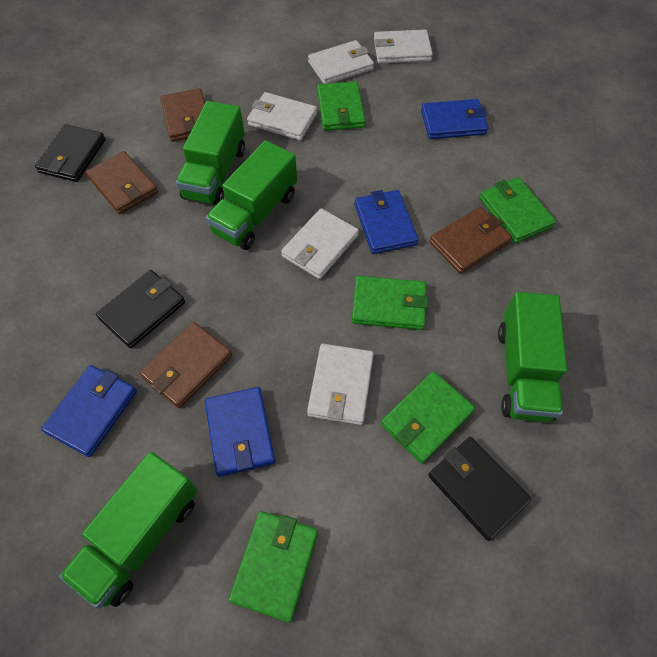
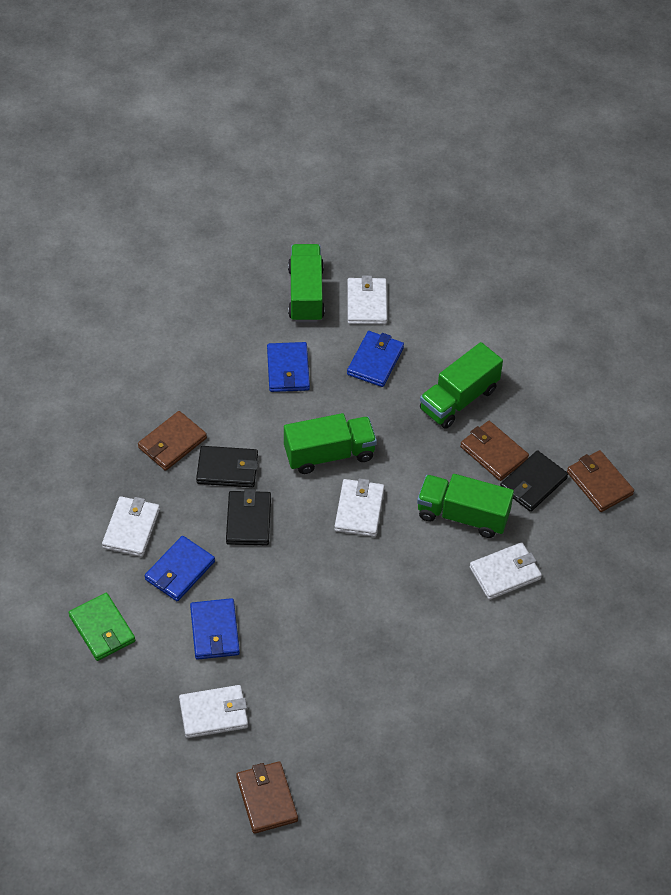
green wallet: 5 -> 1

